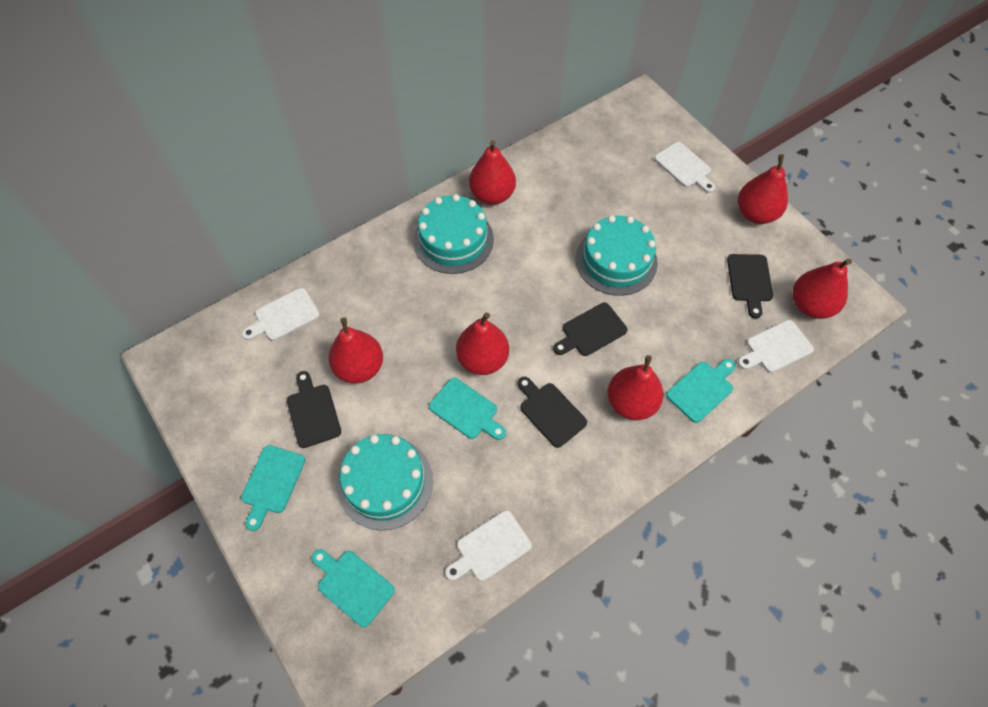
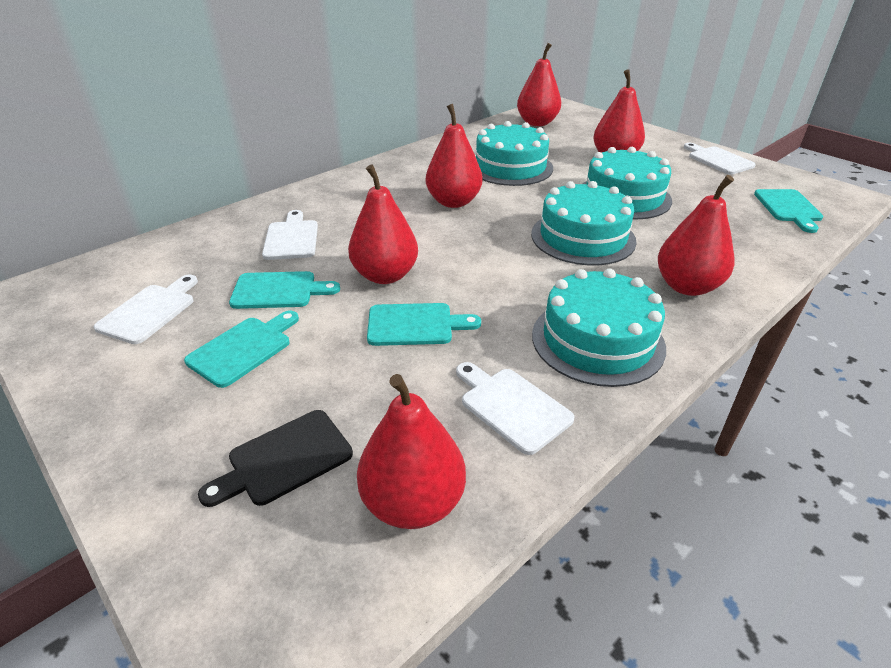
black cutting board: 4 -> 1
turquoise cake: 3 -> 4

